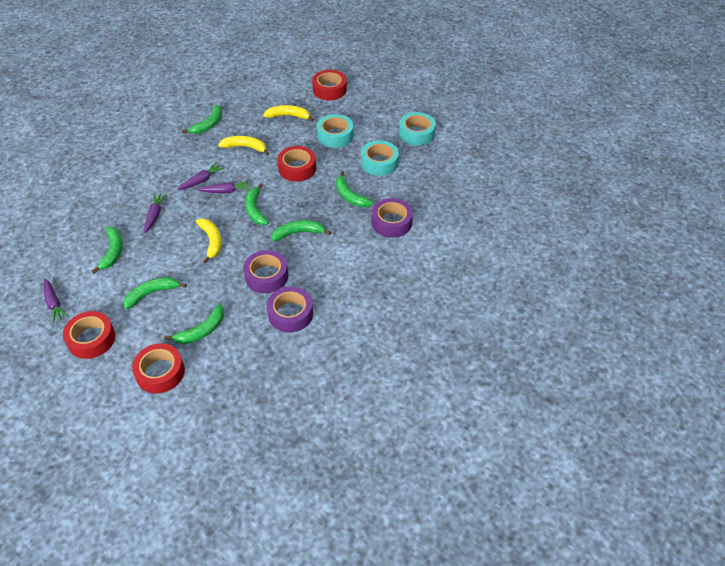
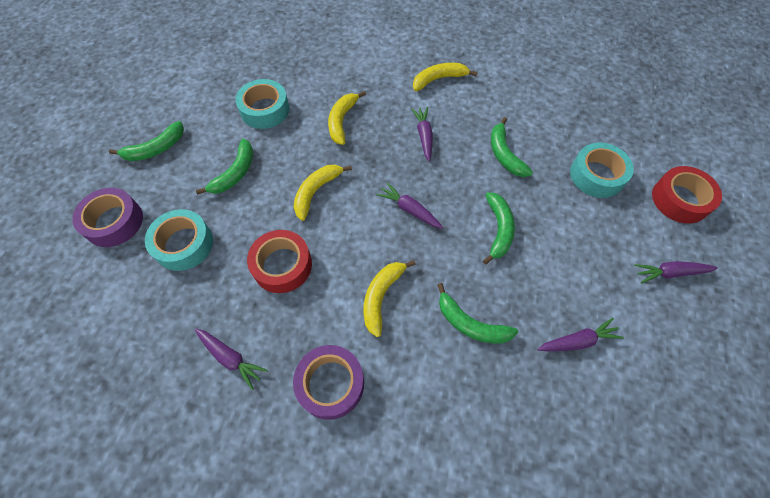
green banana: 7 -> 5
purple carrot: 4 -> 5
purple tape: 3 -> 2
red tape: 4 -> 2
yellow banana: 3 -> 4

